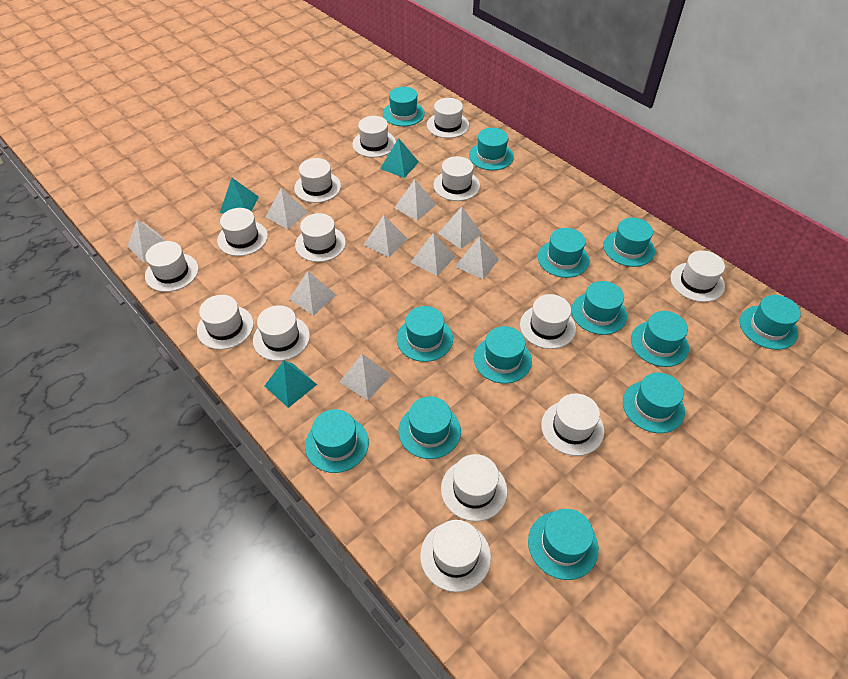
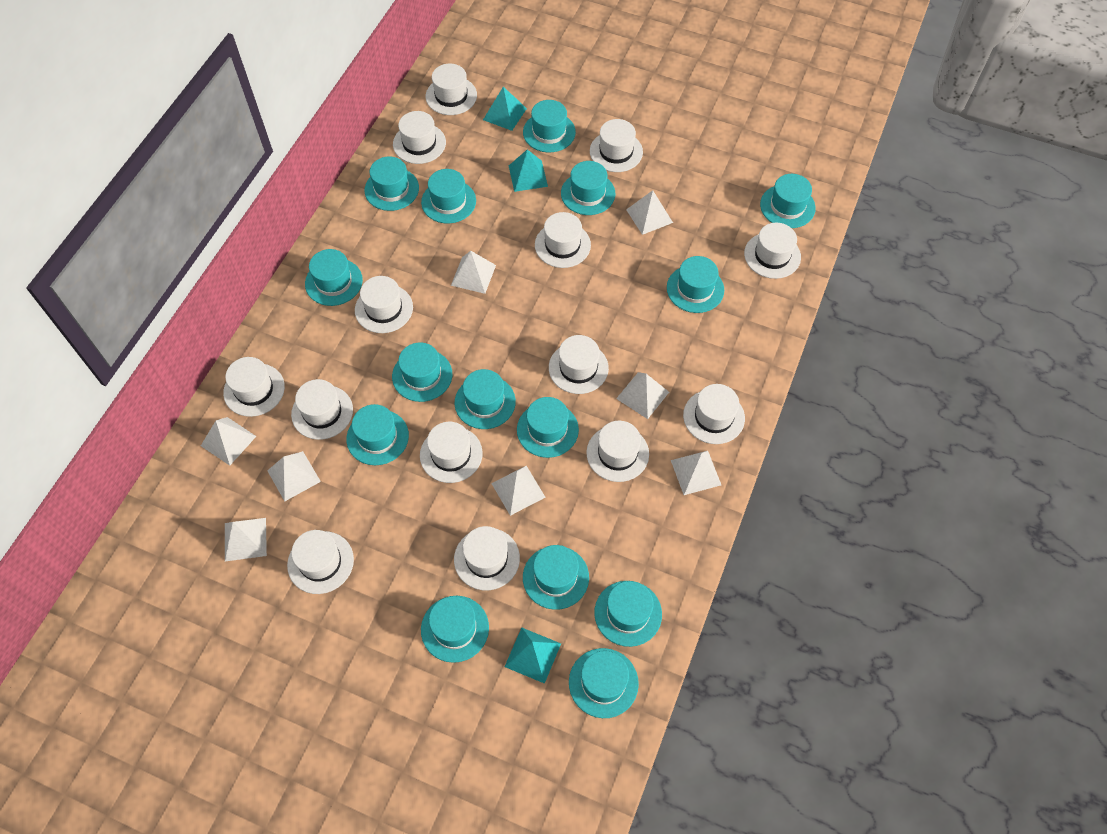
turquoise hat: 13 -> 15
white pyramid: 9 -> 8

